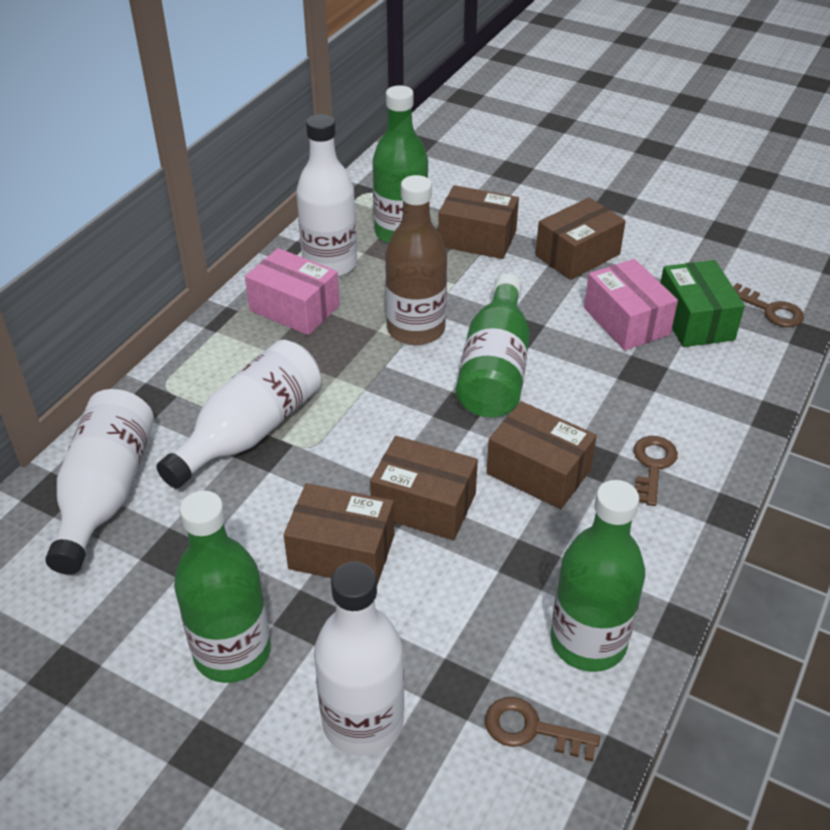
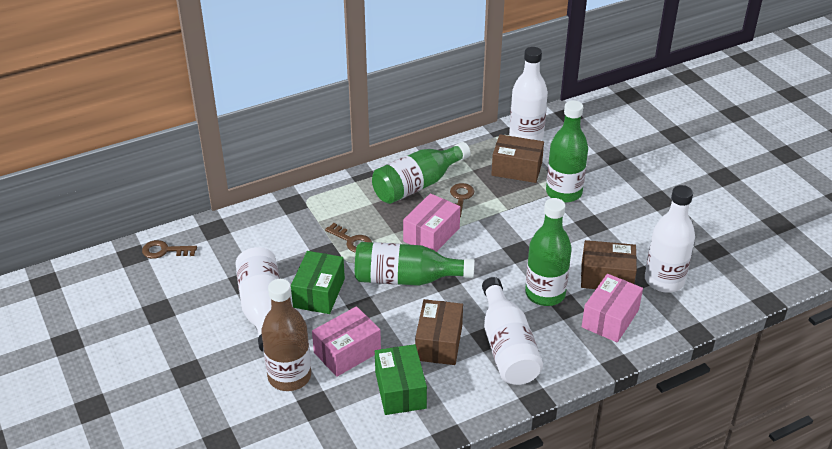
brown box: 5 -> 3
green box: 1 -> 2
pink box: 2 -> 3

